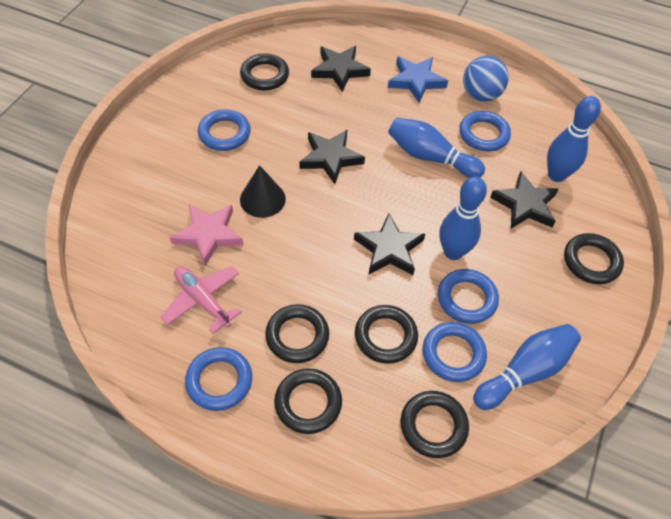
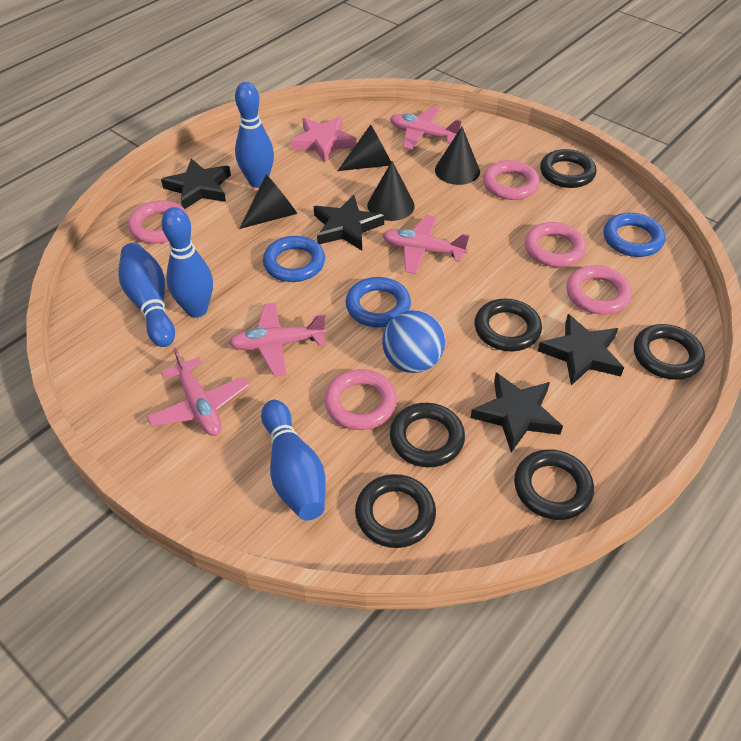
black cone: 1 -> 4
blue ring: 5 -> 3
blue star: 1 -> 0
pink plane: 1 -> 4
pink ring: 0 -> 5

